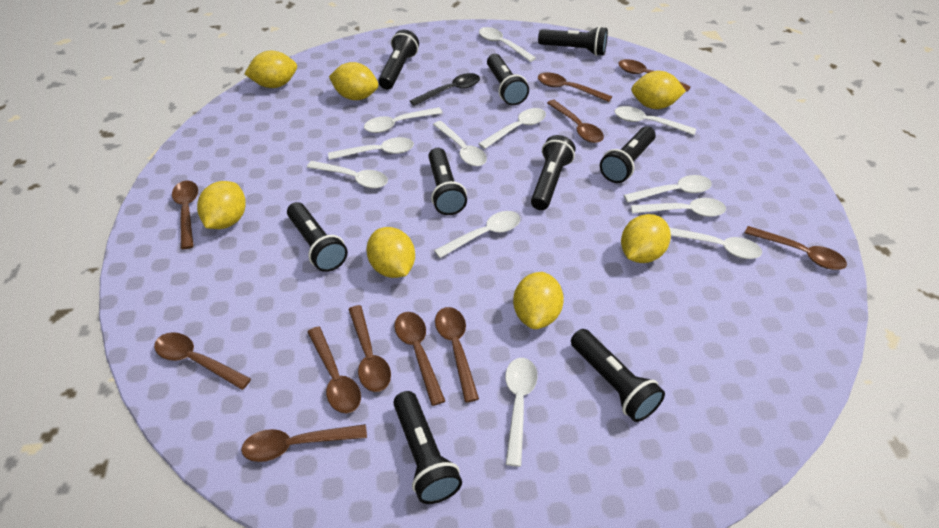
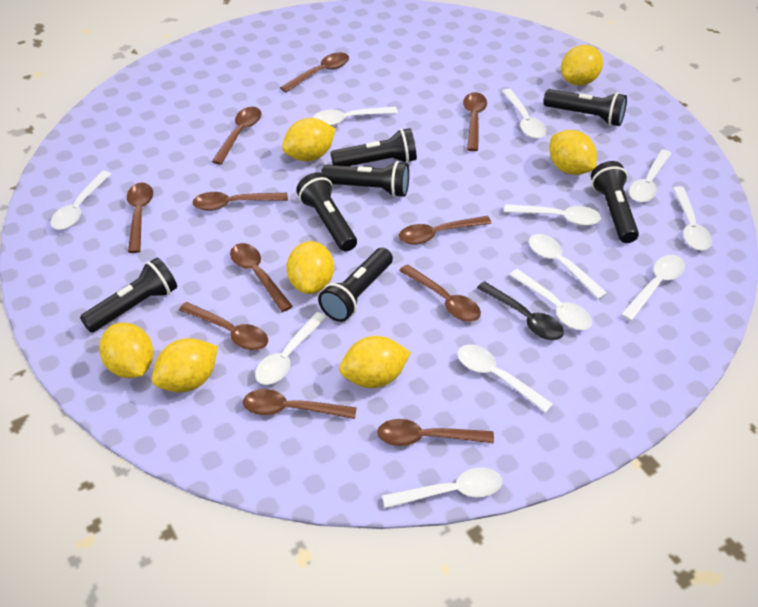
black flashlight: 9 -> 7

